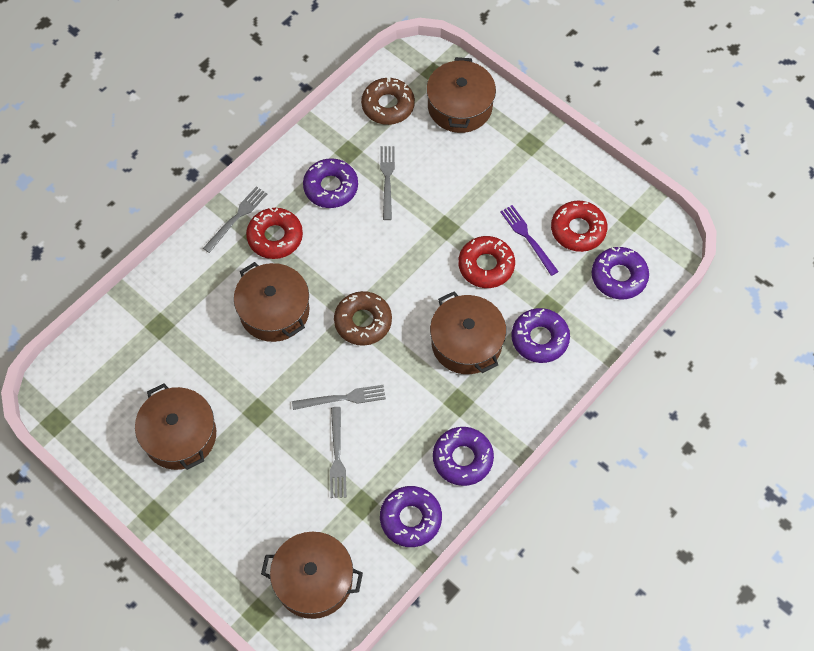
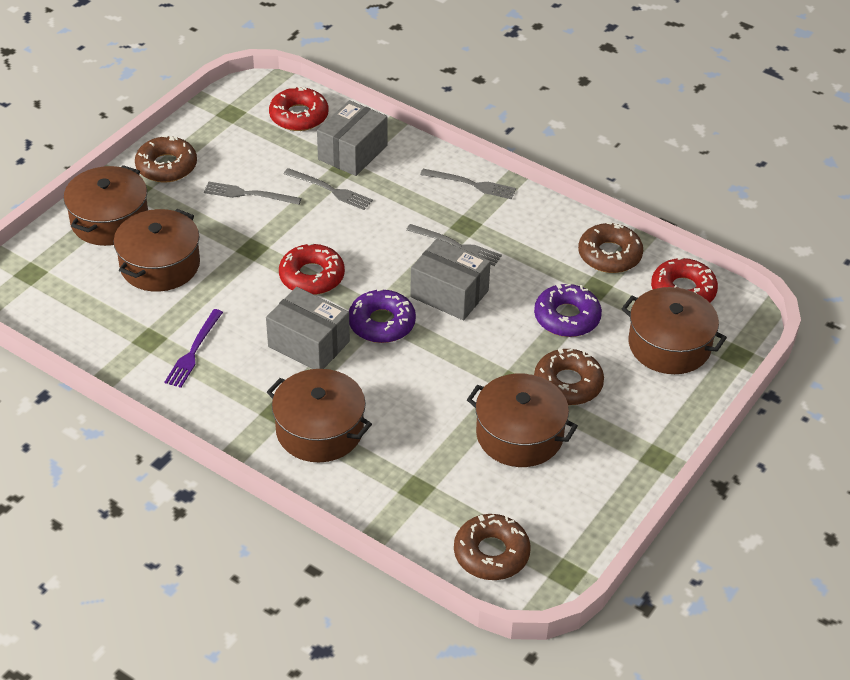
brown donut: 2 -> 4
grey box: 0 -> 3
purple donut: 5 -> 2

